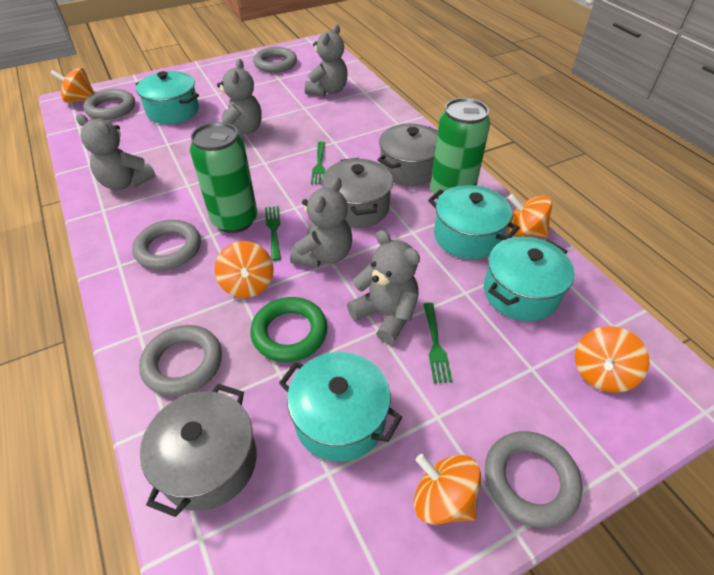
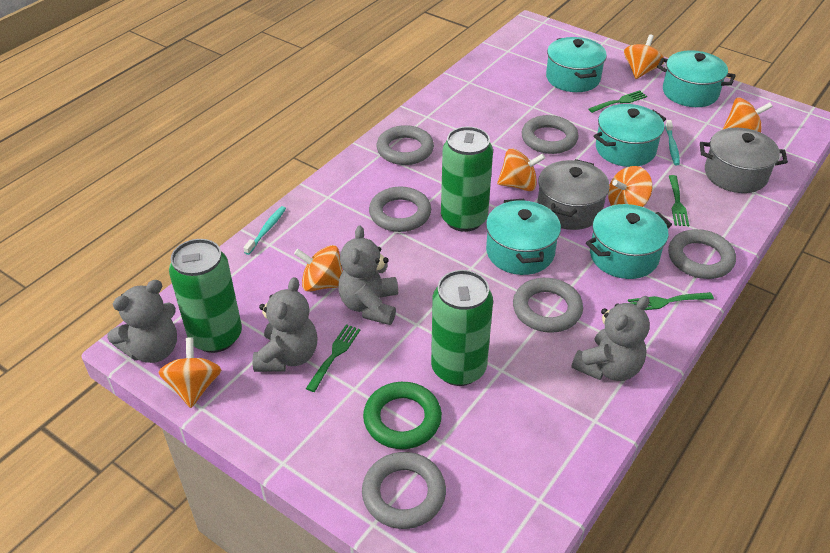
green can: 2 -> 3
green fork: 3 -> 4
grey pot: 3 -> 2
grey ring: 5 -> 6
grey teddy bear: 5 -> 4
orange spinning top: 5 -> 6
turquoise pot: 4 -> 5
turquoise toothbrush: 0 -> 2

